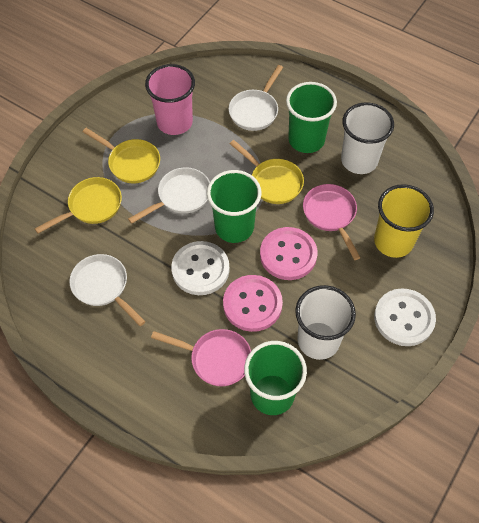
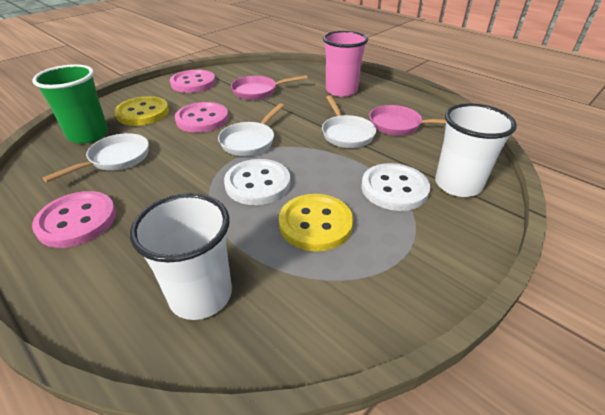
green cup: 3 -> 1
pink button: 2 -> 3
yellow button: 0 -> 2
yellow cup: 1 -> 0
yellow pan: 3 -> 0

